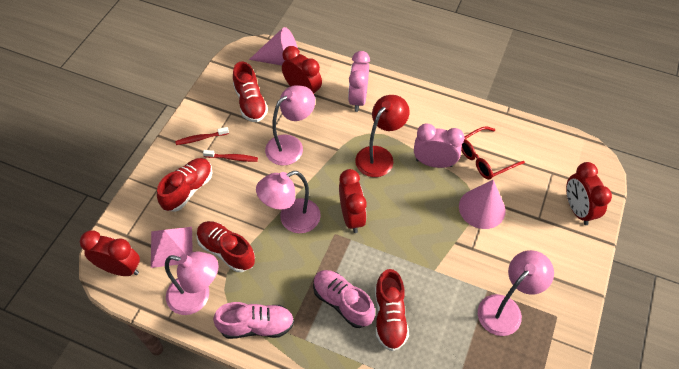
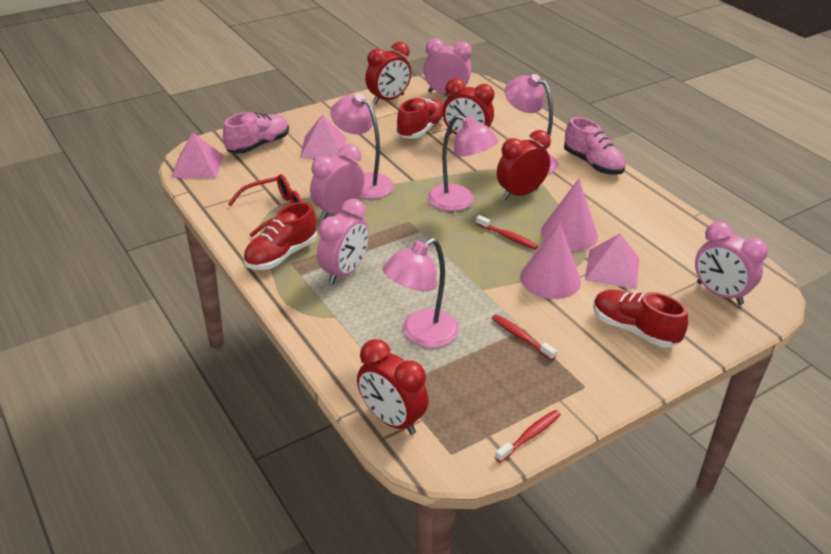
pink clock: 2 -> 4
pink pyramid: 1 -> 3
red lamp: 1 -> 0
red shoe: 4 -> 3
red toothbrush: 2 -> 3

